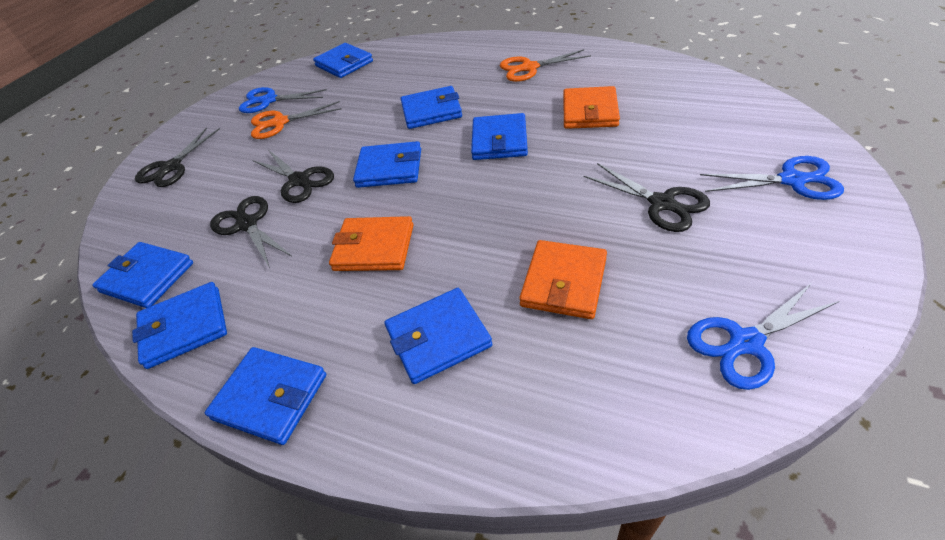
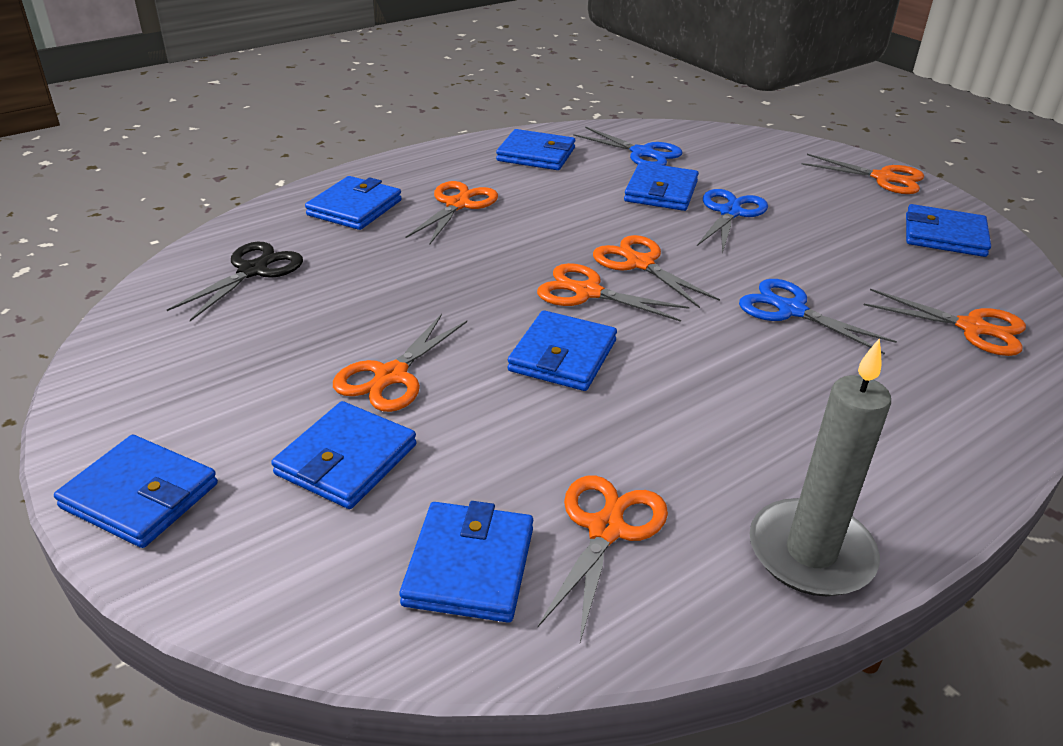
black scissors: 4 -> 1
grey candle: 0 -> 1
orange scissors: 2 -> 7
orange wallet: 3 -> 0

